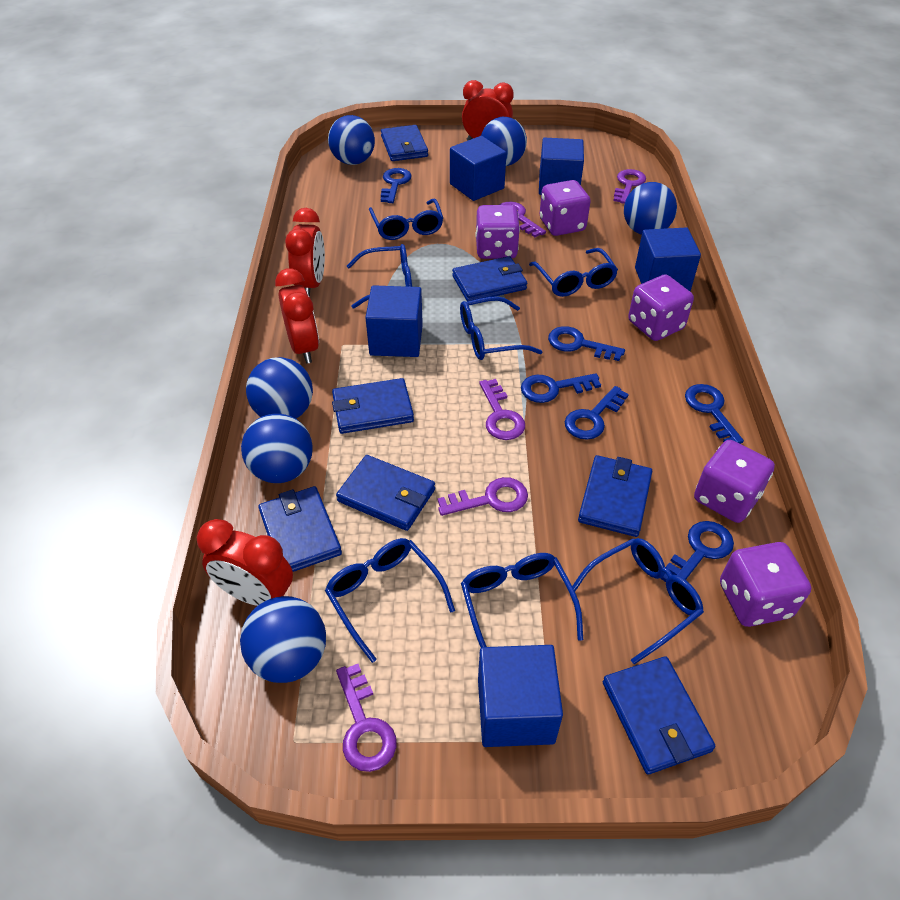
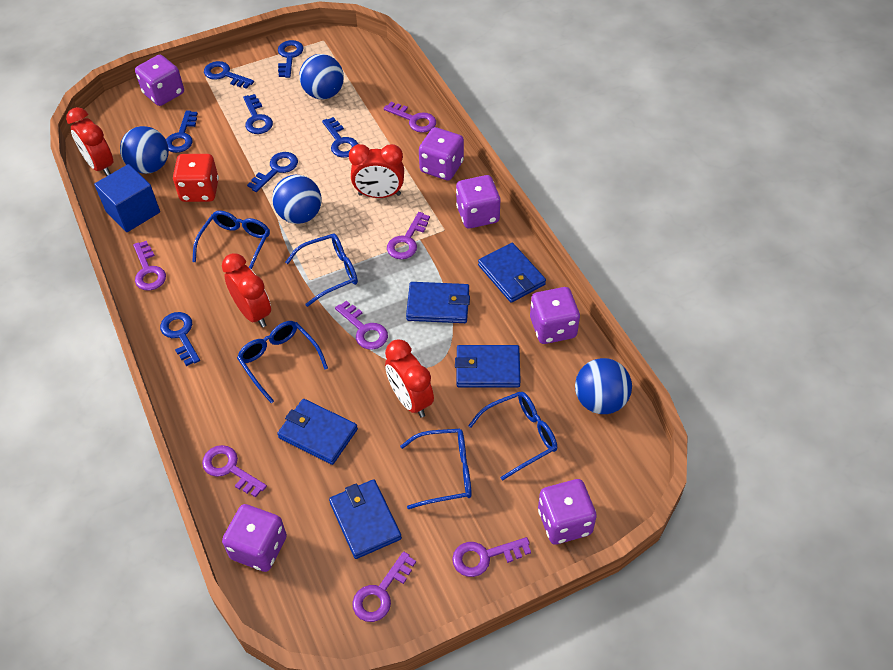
blue ball: 6 -> 4
blue cube: 5 -> 1
blue glasses: 7 -> 5
blue key: 6 -> 7
blue wallet: 7 -> 5
purple dice: 5 -> 6
purple key: 5 -> 7
red dice: 0 -> 1

